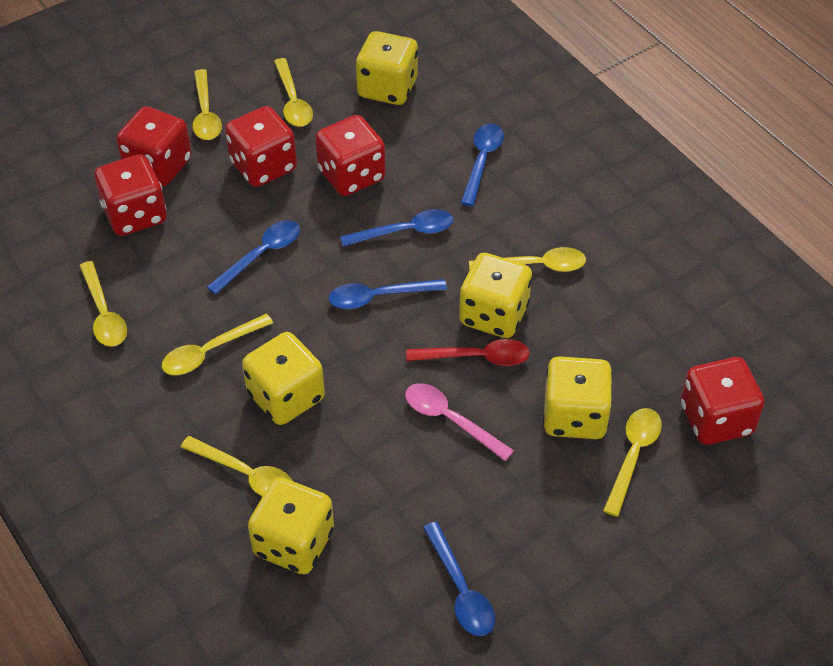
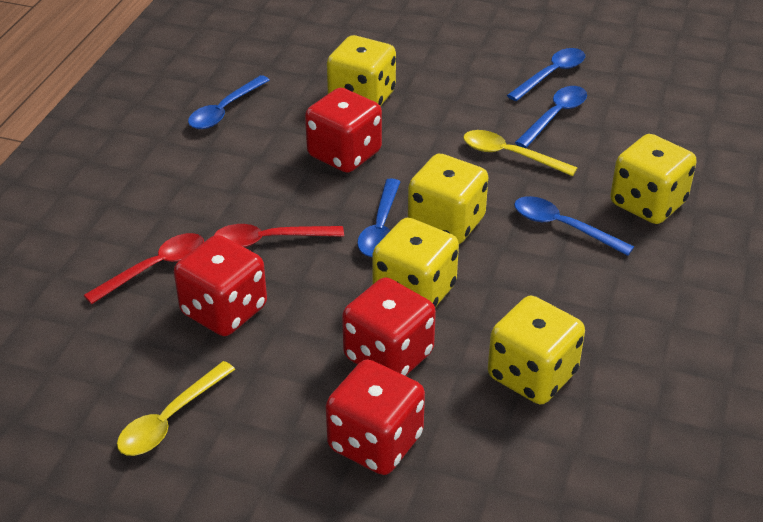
pink spoon: 1 -> 0
red dice: 5 -> 4
red spoon: 1 -> 2
yellow spoon: 7 -> 2

